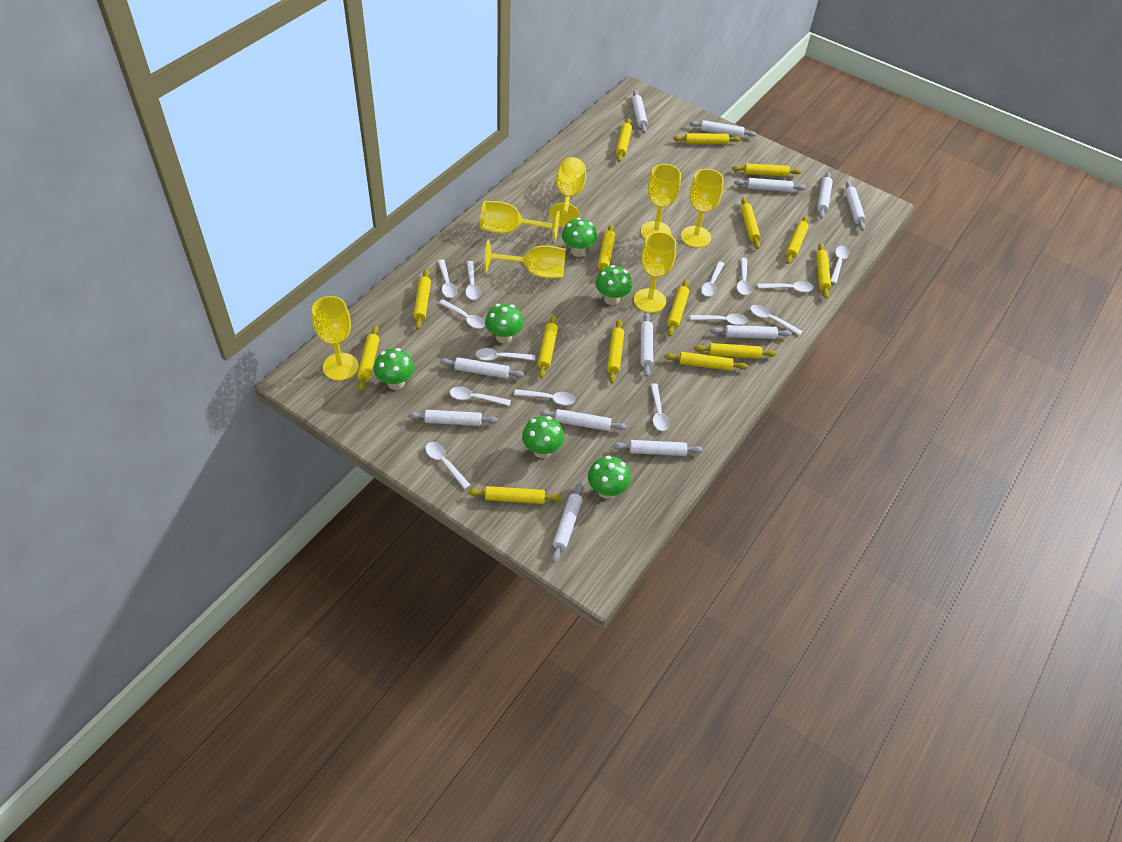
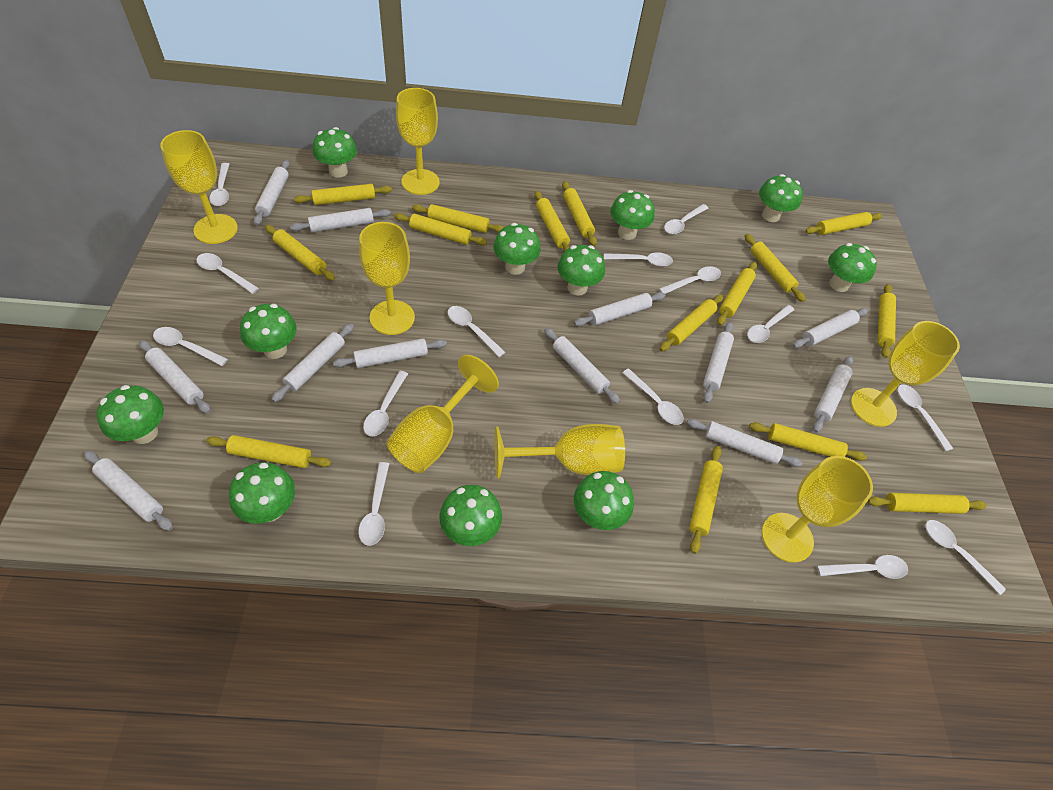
green mushroom: 6 -> 11

